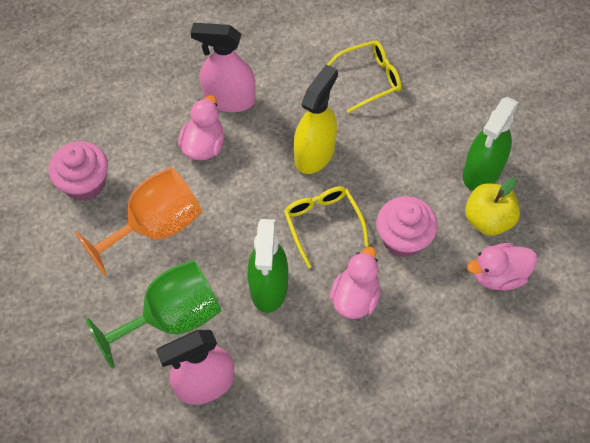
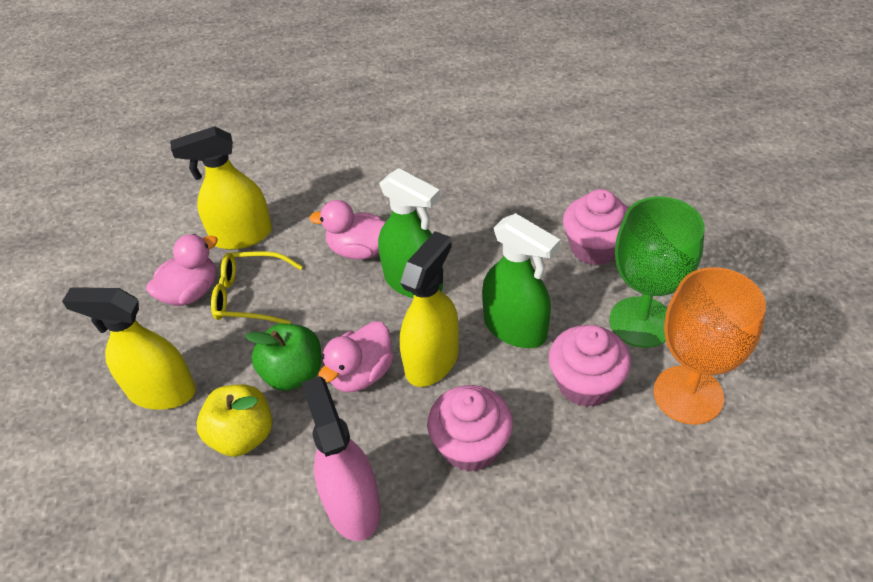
green apple: 0 -> 1
pink cupcake: 2 -> 3
pink spray bottle: 2 -> 1
yellow glasses: 2 -> 1
yellow spray bottle: 1 -> 3

